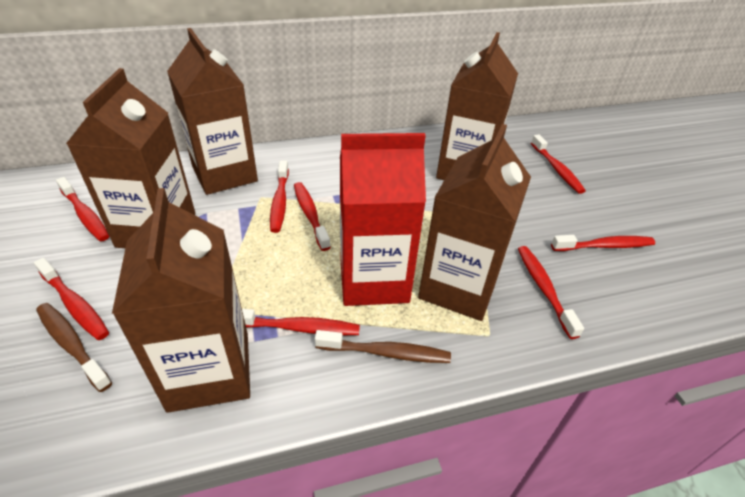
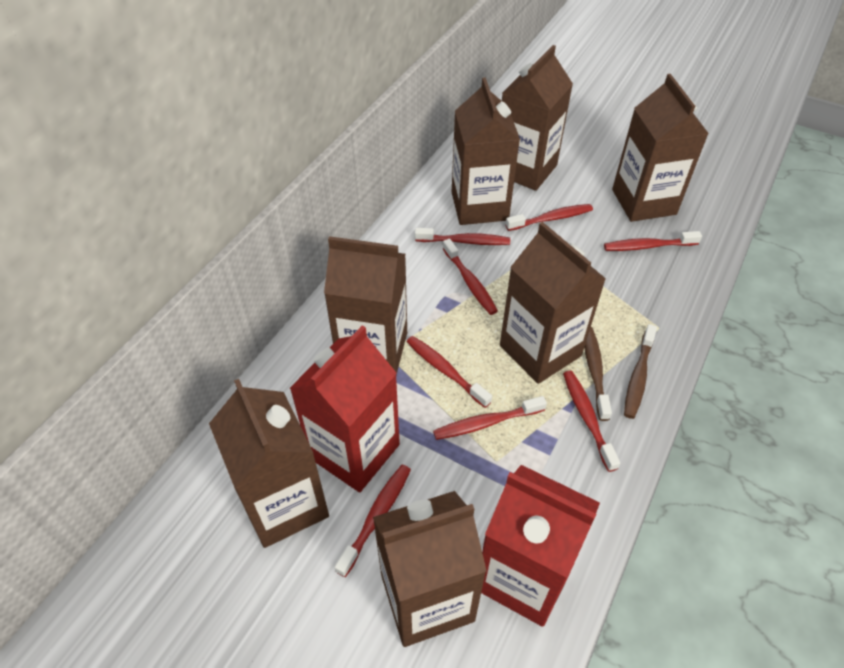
brown carton: 5 -> 7
red carton: 1 -> 2

